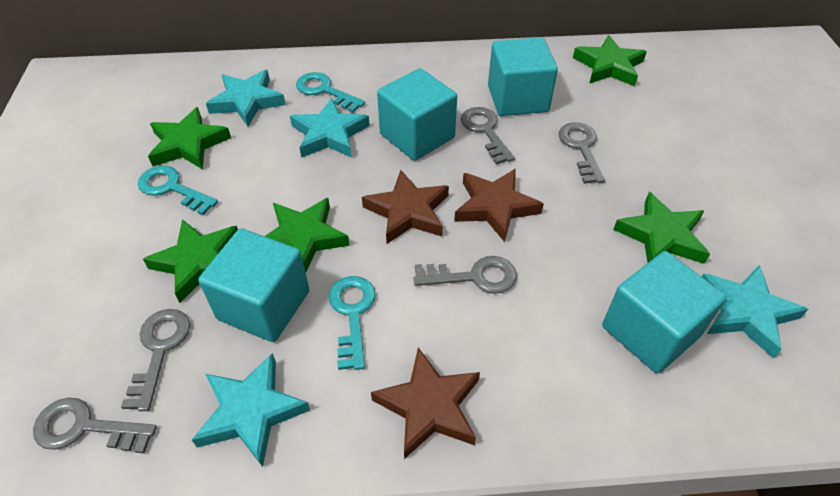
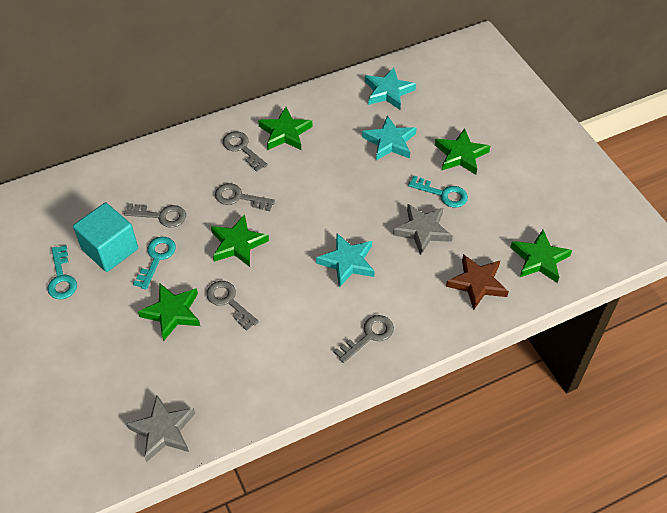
brown star: 3 -> 1
grey star: 0 -> 2
turquoise cube: 4 -> 1
turquoise star: 4 -> 3

